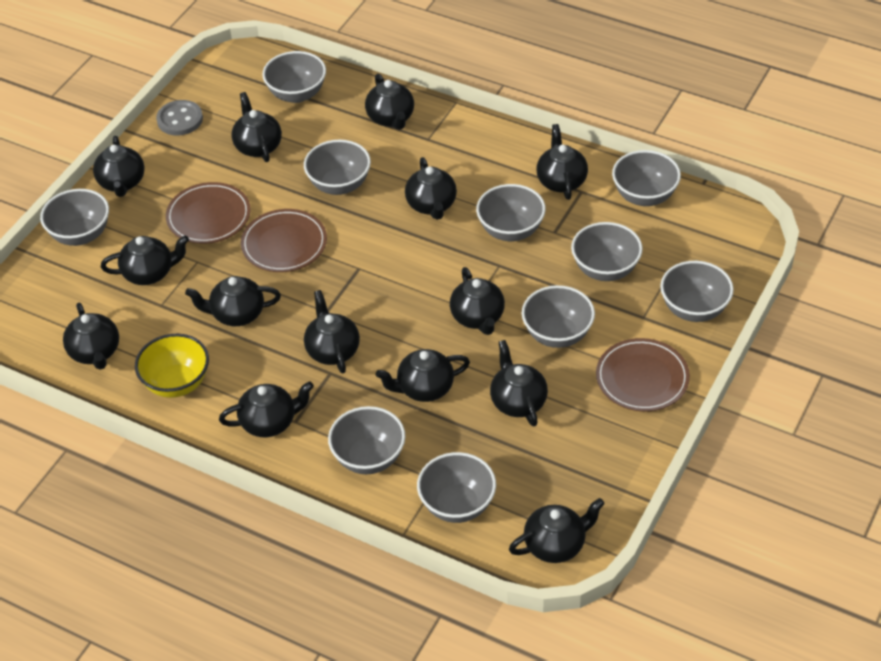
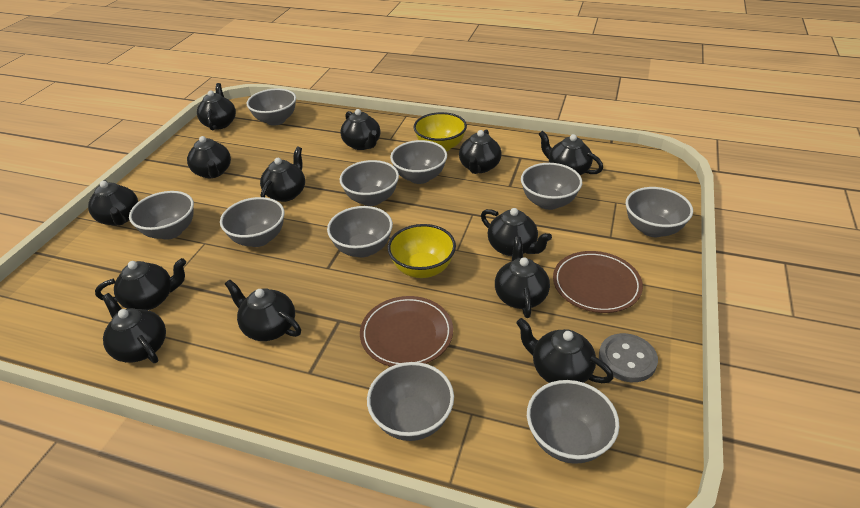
black teapot: 14 -> 13
brown plate: 3 -> 2
yellow bowl: 1 -> 2

